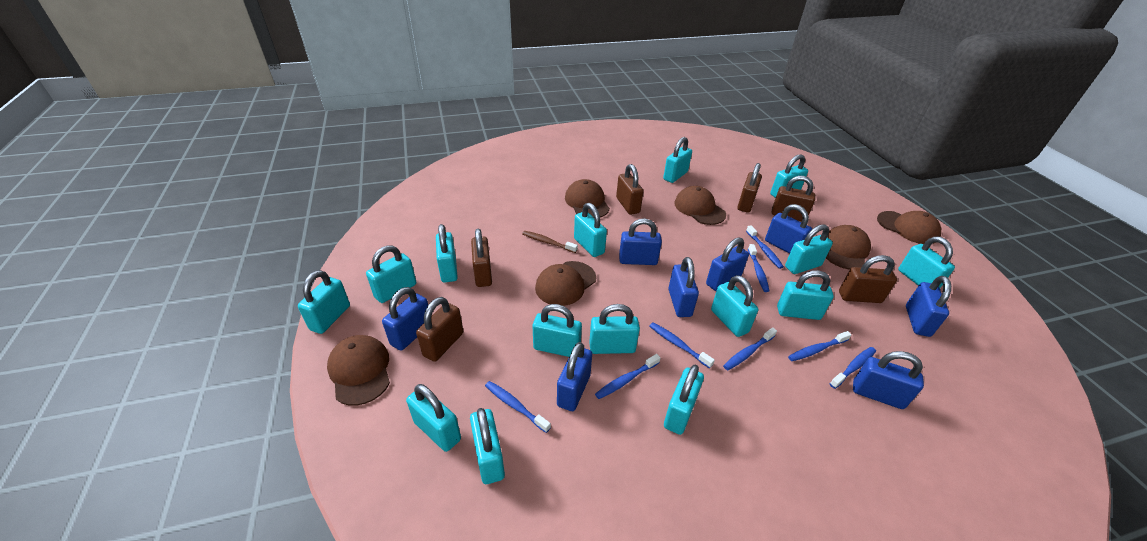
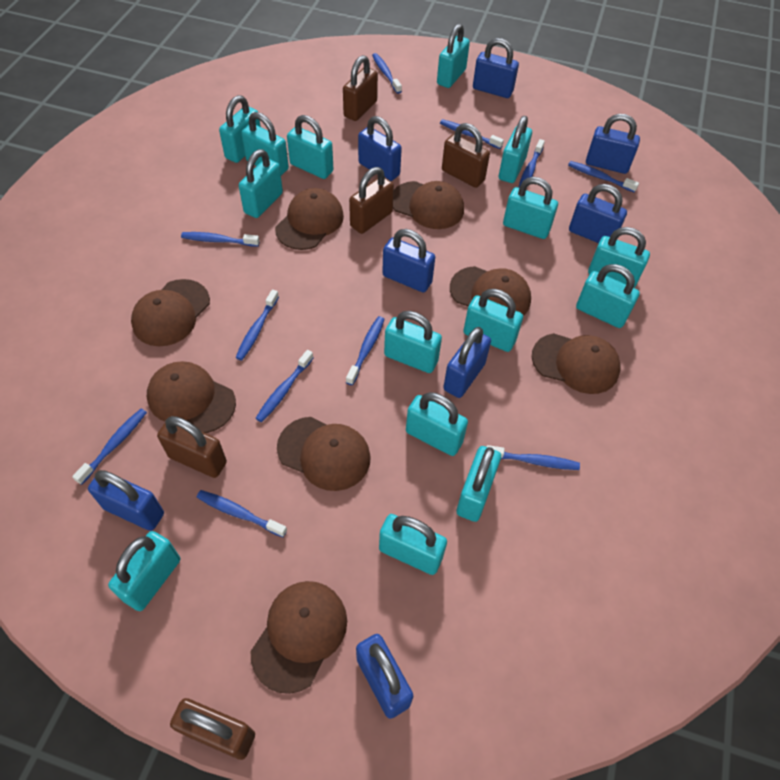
blue toothbrush: 8 -> 11
brown cap: 6 -> 8
brown padlock: 6 -> 5
brown toothbrush: 1 -> 0

